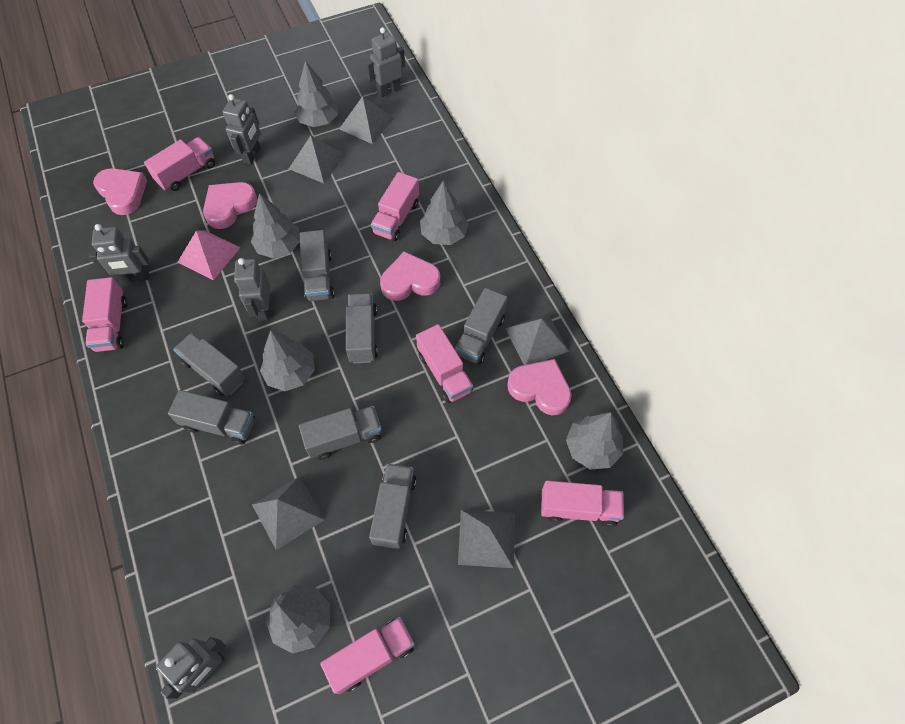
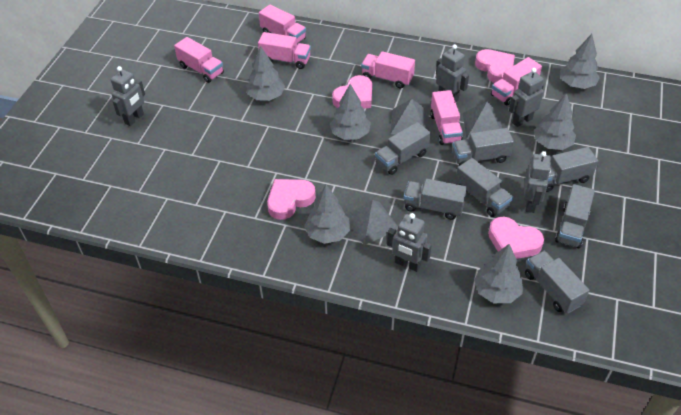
grey pyramid: 5 -> 3
pink pyramid: 1 -> 0

